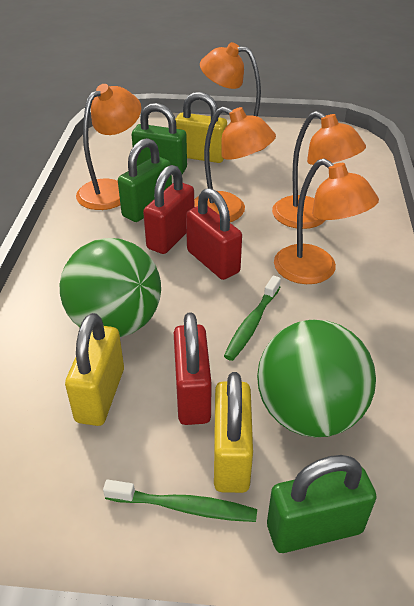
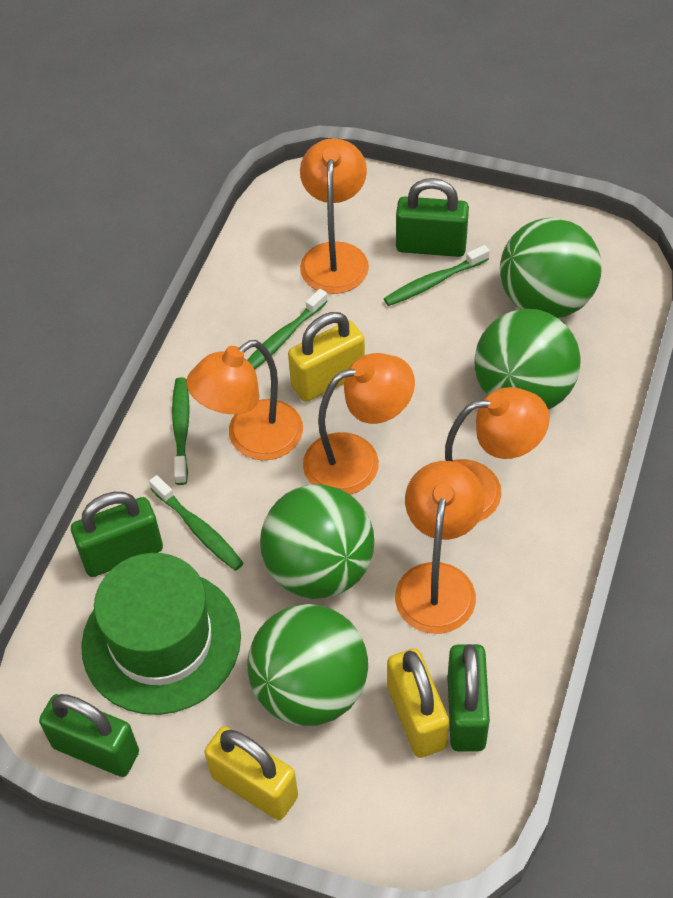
green ball: 2 -> 4
green hat: 0 -> 1
green padlock: 3 -> 4
green toothbrush: 2 -> 4
red padlock: 3 -> 0

